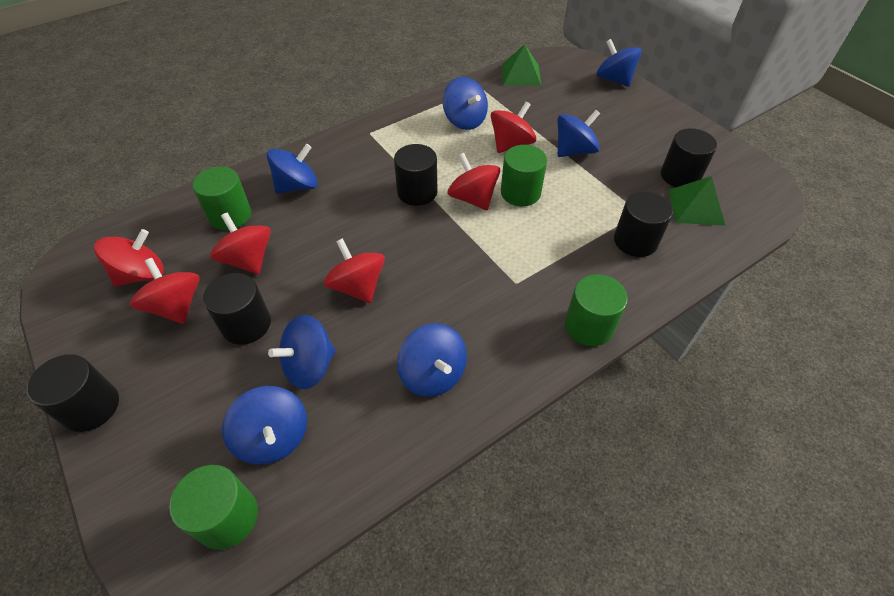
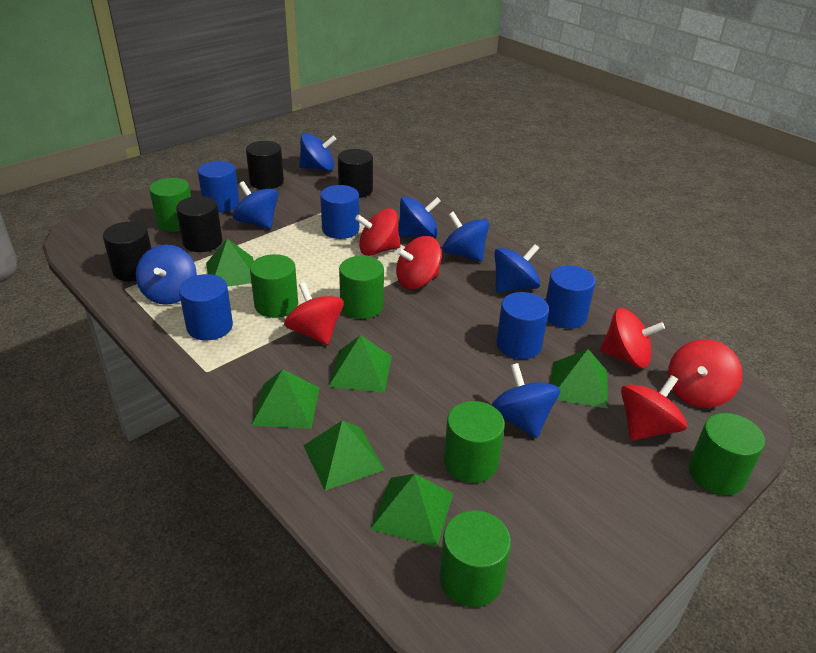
black cylinder: 5 -> 4
blue cylinder: 0 -> 5
green cylinder: 4 -> 6
green pyramid: 2 -> 6

